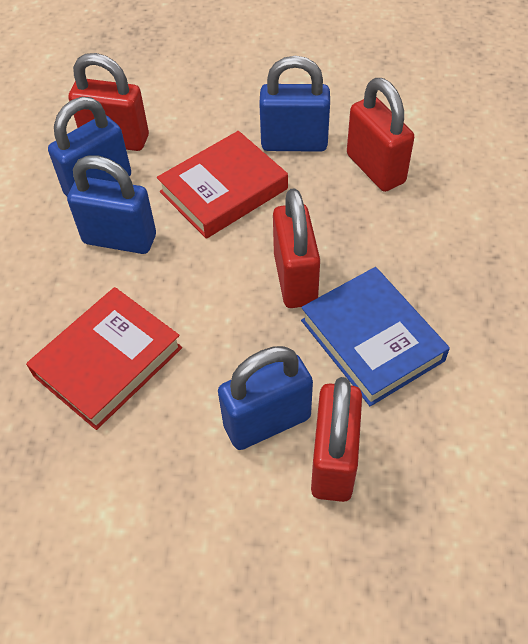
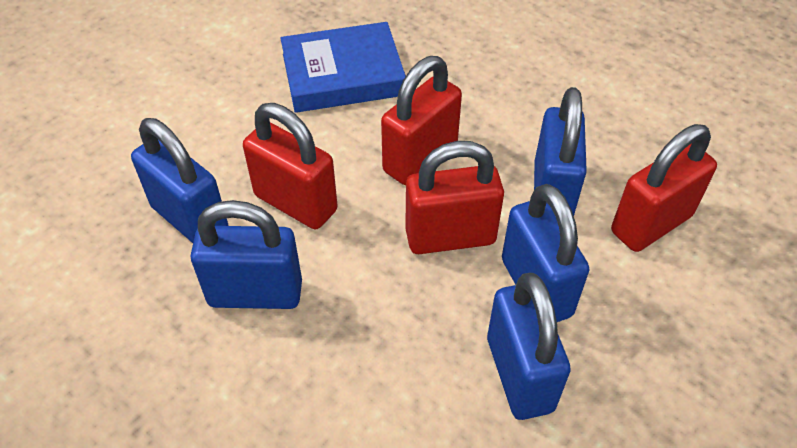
blue padlock: 4 -> 5
red book: 2 -> 0

